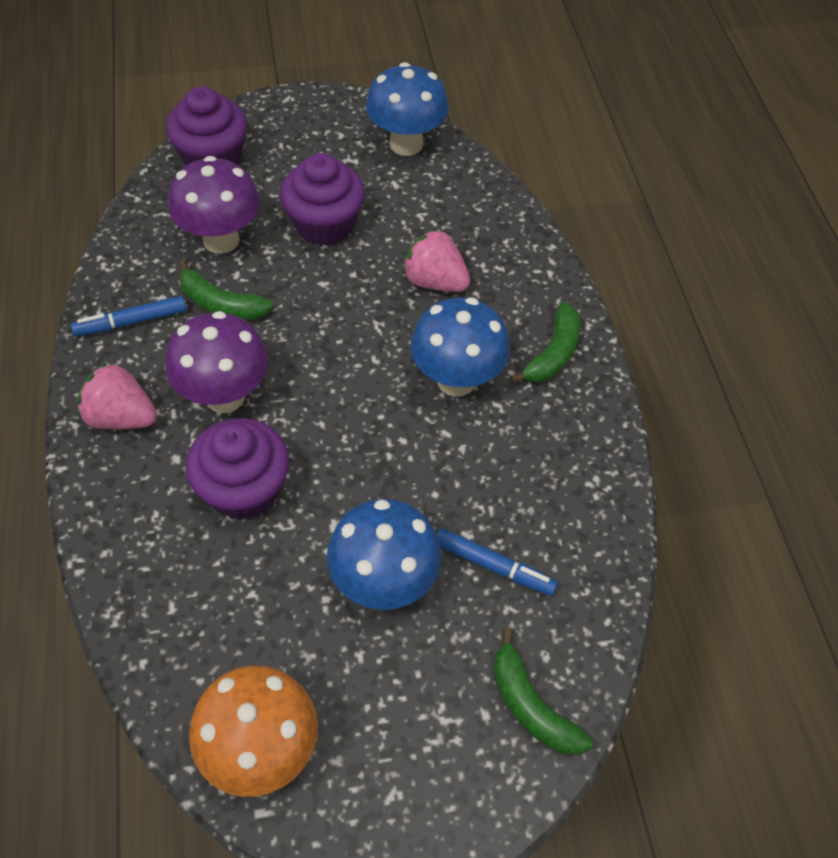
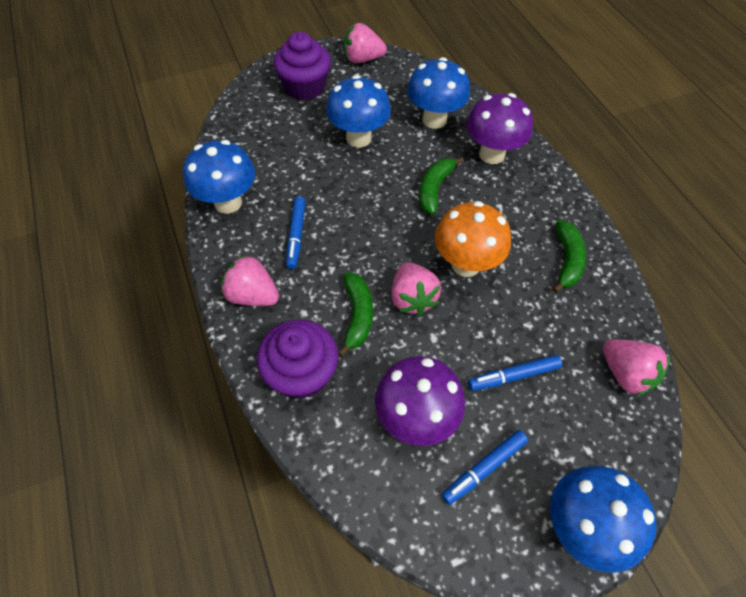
blue marker: 2 -> 3
blue mushroom: 3 -> 4
pink strawberry: 2 -> 4
purple cupcake: 3 -> 2

